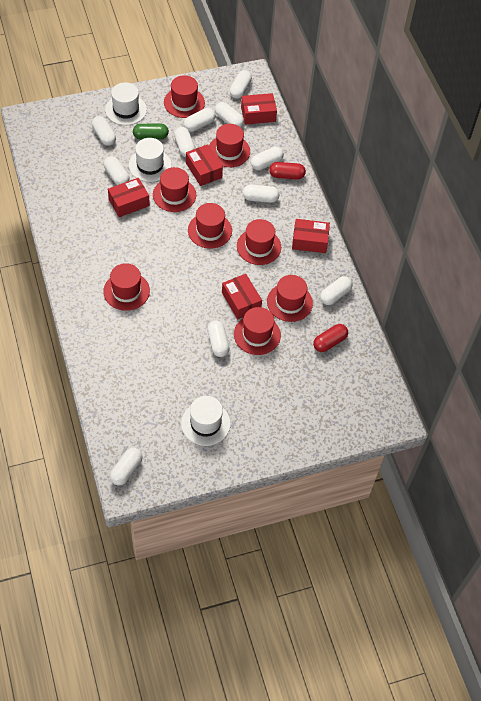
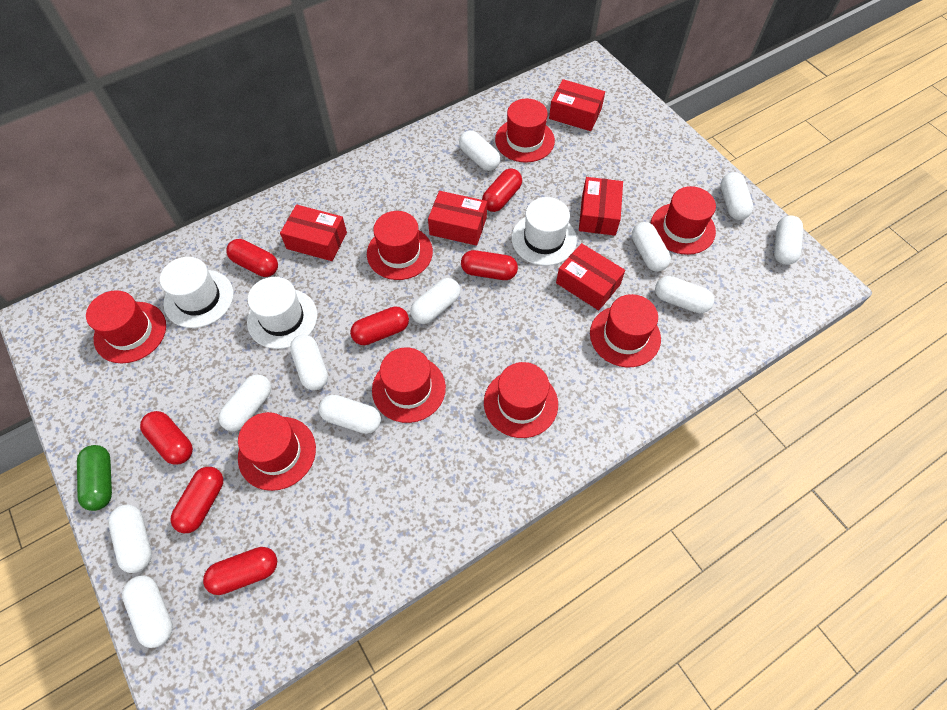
red capsule: 2 -> 7

